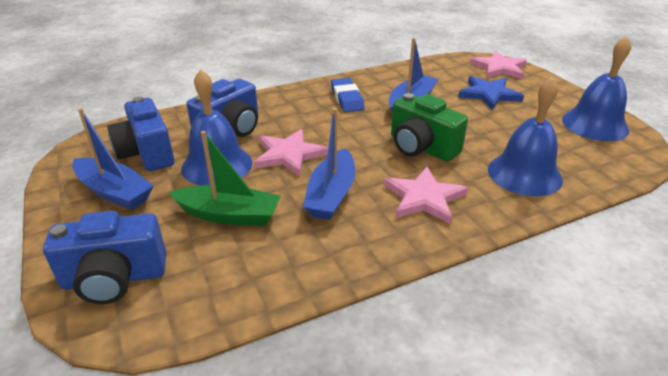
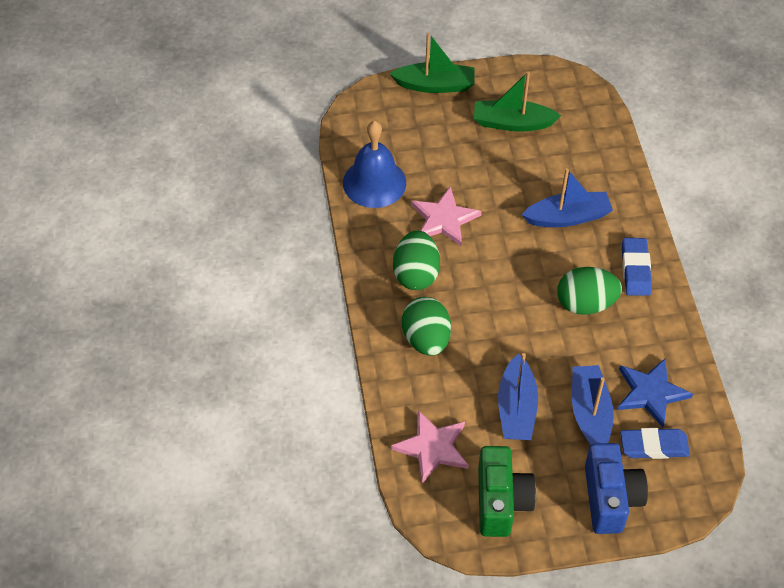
blue bell: 3 -> 1
blue camera: 3 -> 1
blue eraser: 1 -> 2
green boat: 1 -> 2
green egg: 0 -> 3
pink star: 3 -> 2

